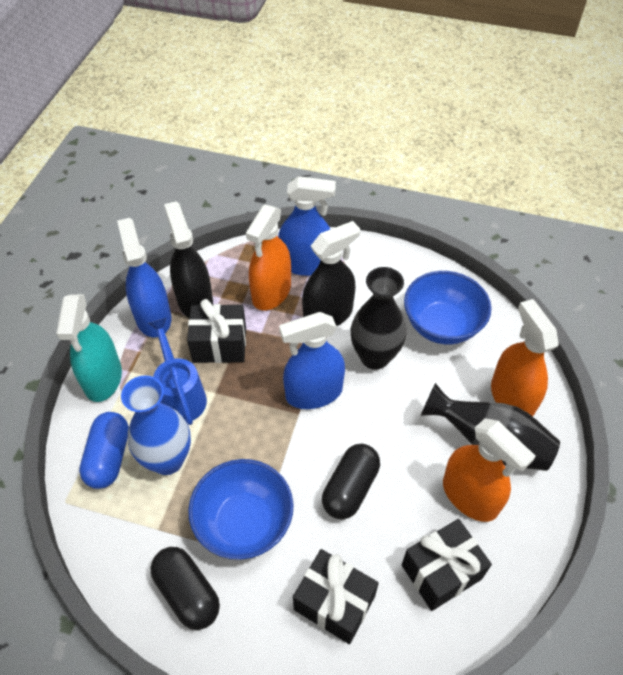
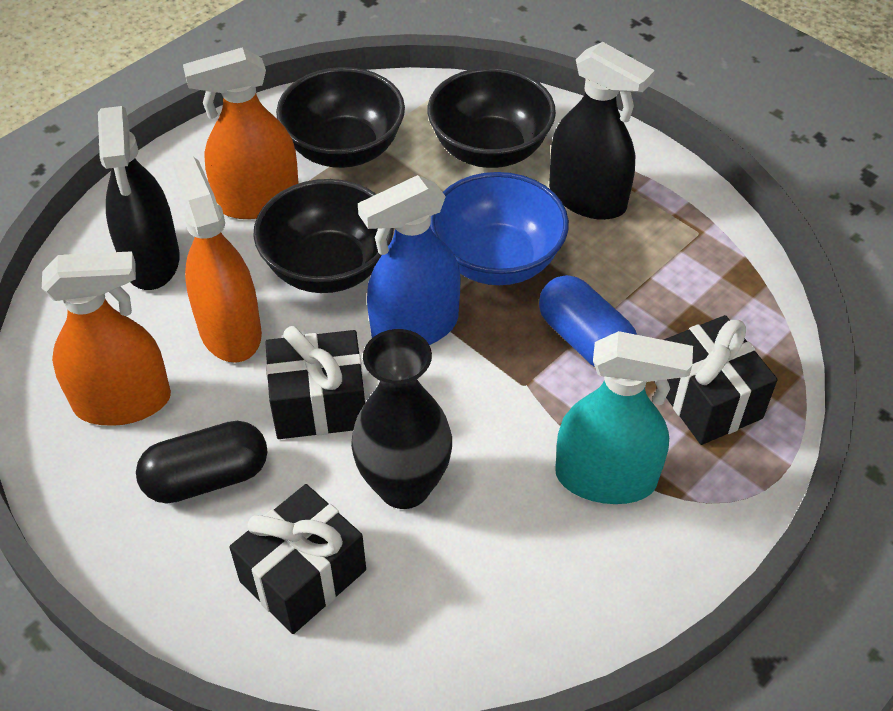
black bowl: 0 -> 3
black capsule: 2 -> 1
black vase: 2 -> 1
blue bowl: 2 -> 1
blue spray bottle: 3 -> 1
blue vase: 1 -> 0
blue watering can: 1 -> 0

